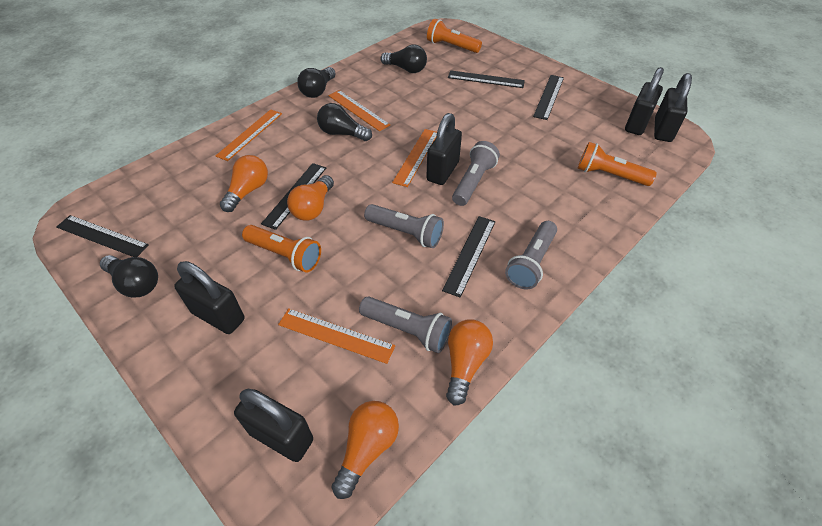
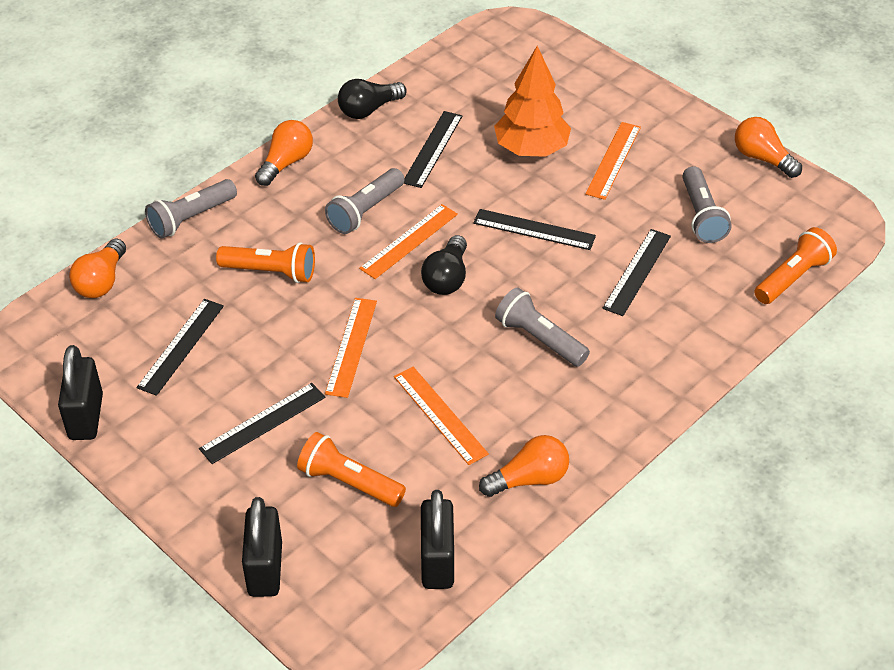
black light bulb: 4 -> 2
black padlock: 5 -> 3
orange tree: 0 -> 1

